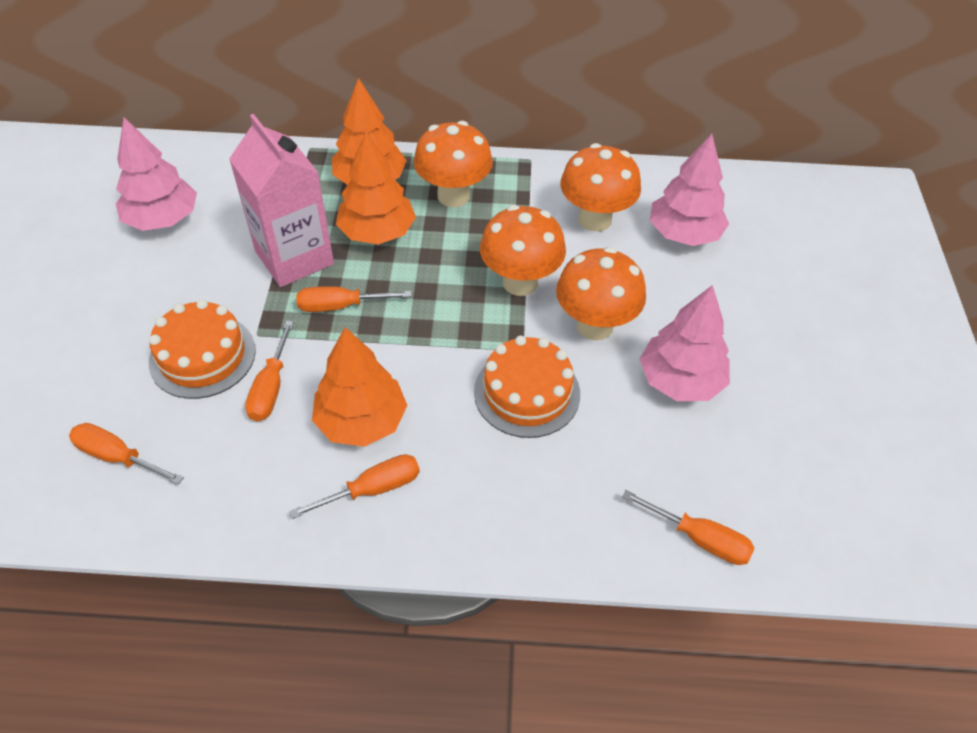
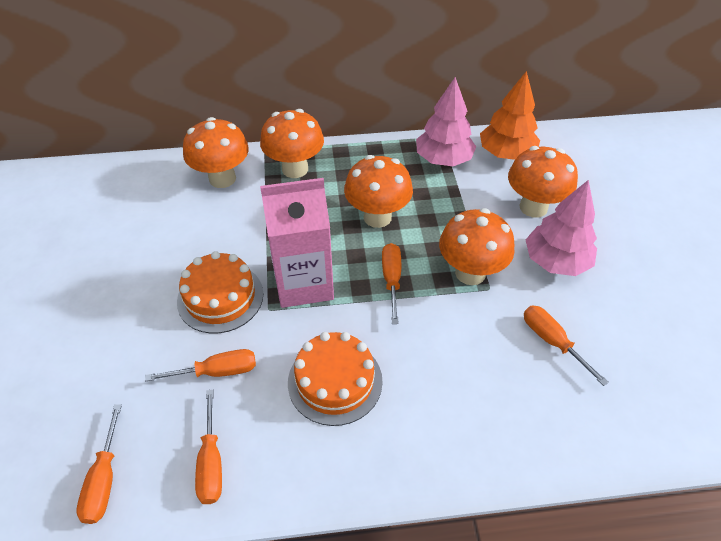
orange mushroom: 4 -> 5
orange tree: 3 -> 1
pink tree: 3 -> 2

